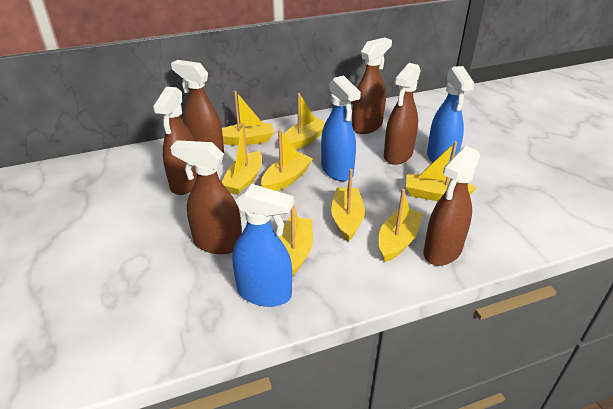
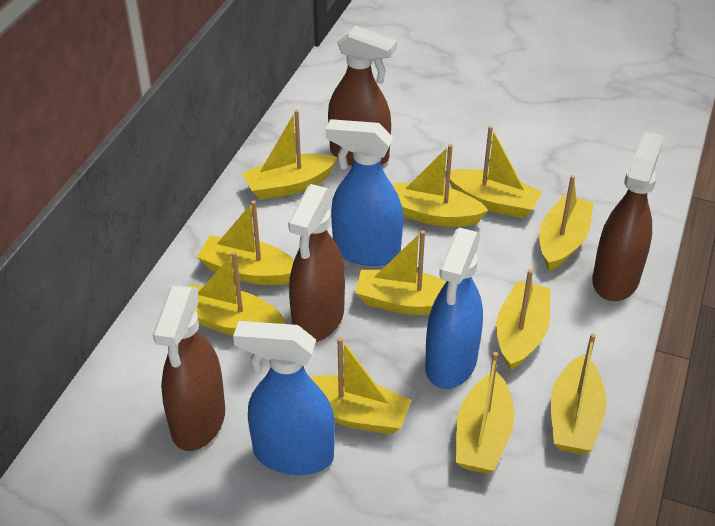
brown spray bottle: 6 -> 4
yellow boat: 8 -> 11

